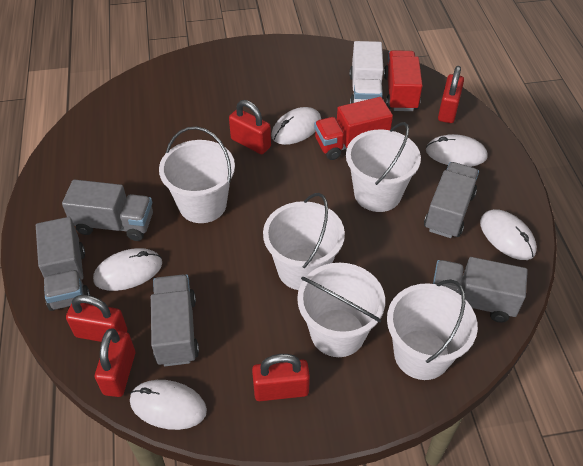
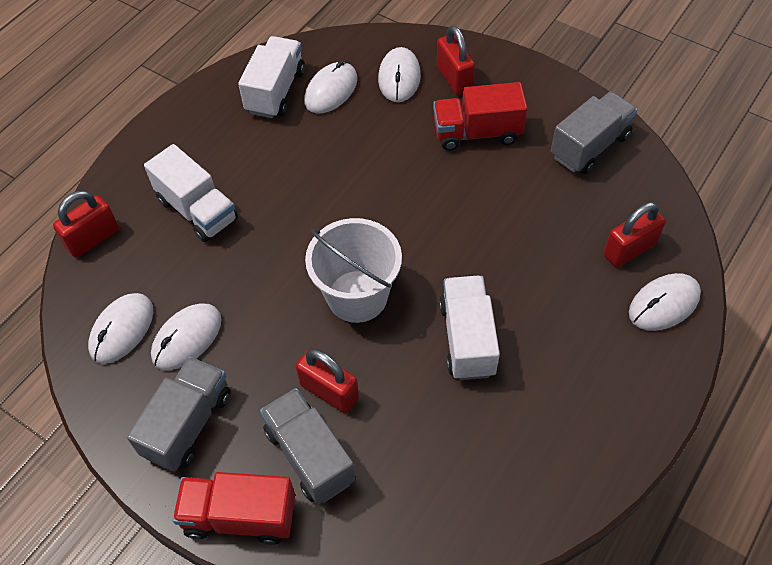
grey truck: 5 -> 3
red padlock: 5 -> 4
white bucket: 5 -> 1
white truck: 1 -> 3

